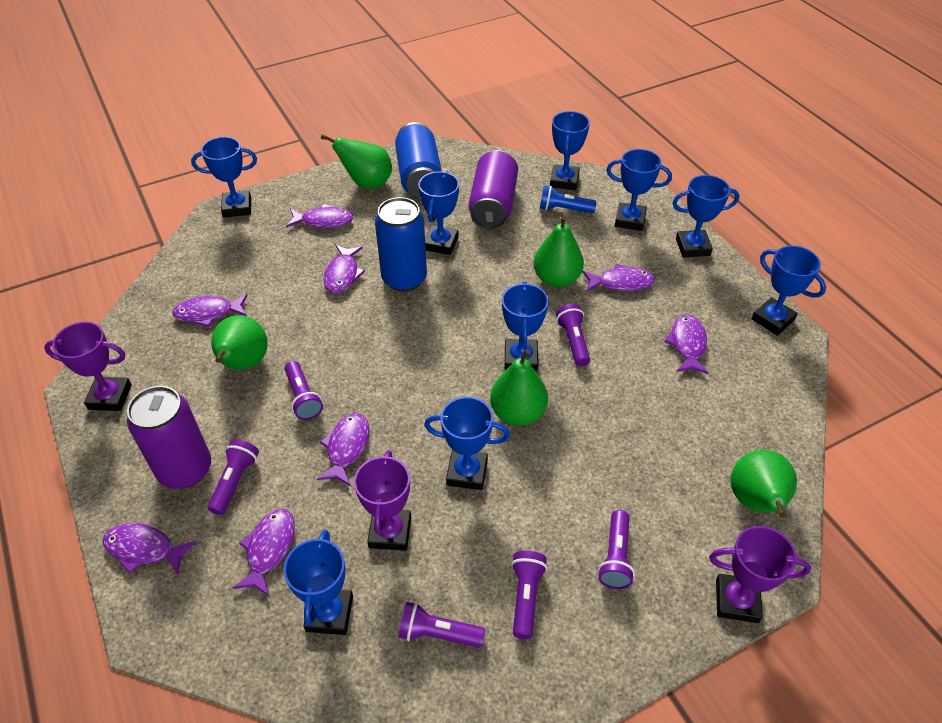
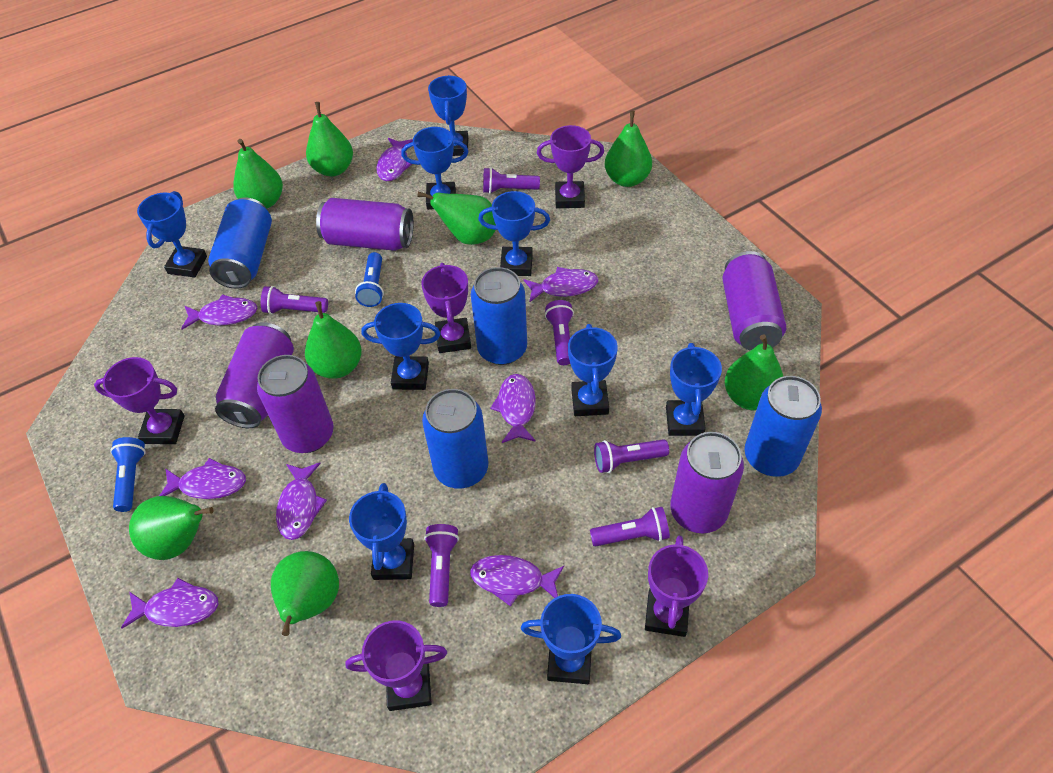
blue can: 2 -> 4
blue flashlight: 1 -> 2
green pear: 5 -> 8
purple can: 2 -> 5
purple trophy: 3 -> 5

